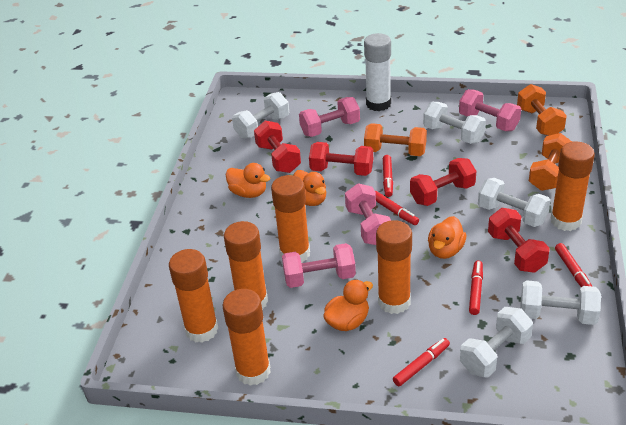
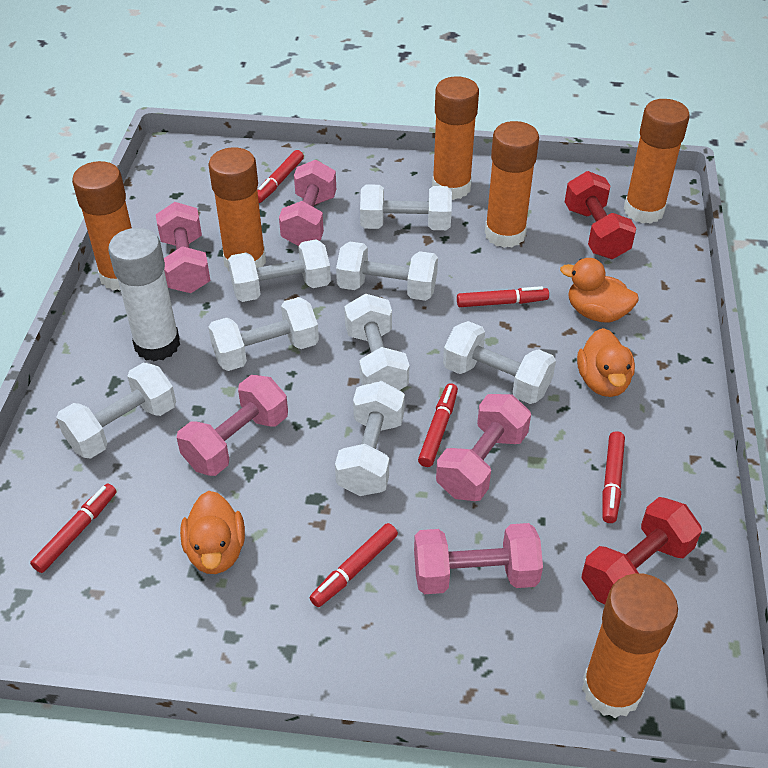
orange duck: 4 -> 3
orange dumbbell: 3 -> 0
pink dumbbell: 4 -> 5
red dumbbell: 4 -> 2
red marker: 5 -> 6
white dumbbell: 5 -> 8

